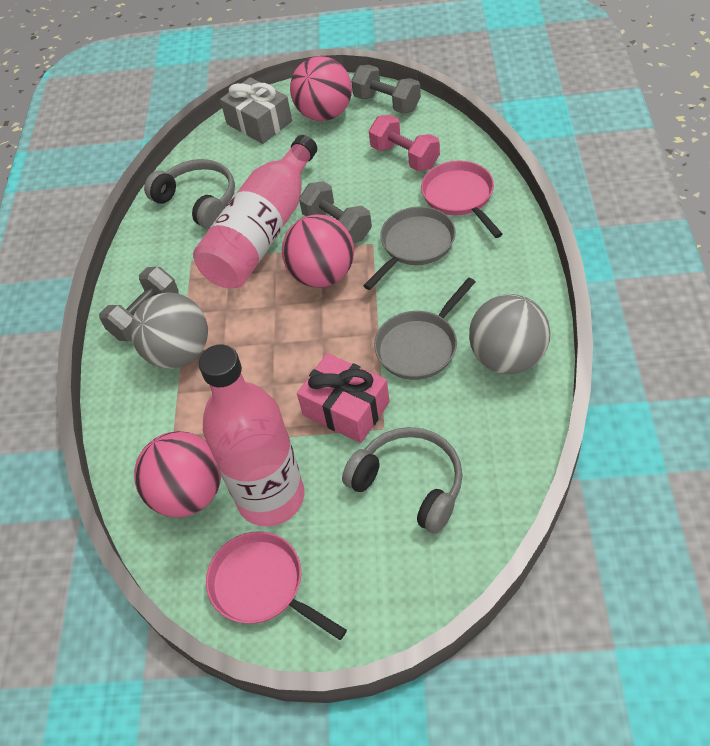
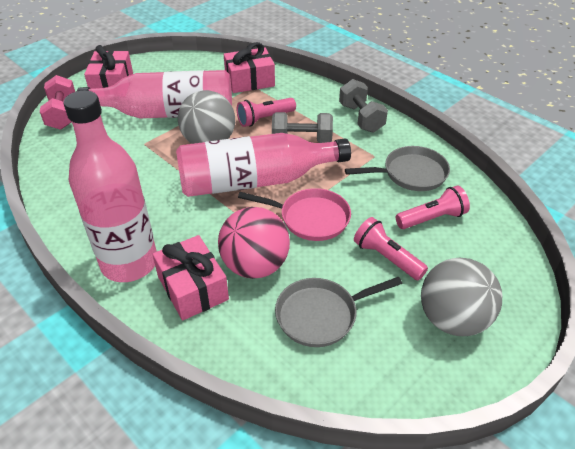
grey dumbbell: 3 -> 2
grey gift: 1 -> 0
grey headphones: 2 -> 0
pink ball: 3 -> 1
pink bottle: 2 -> 3
pink flashlight: 0 -> 3
pink gift: 1 -> 3
pink pan: 2 -> 1

